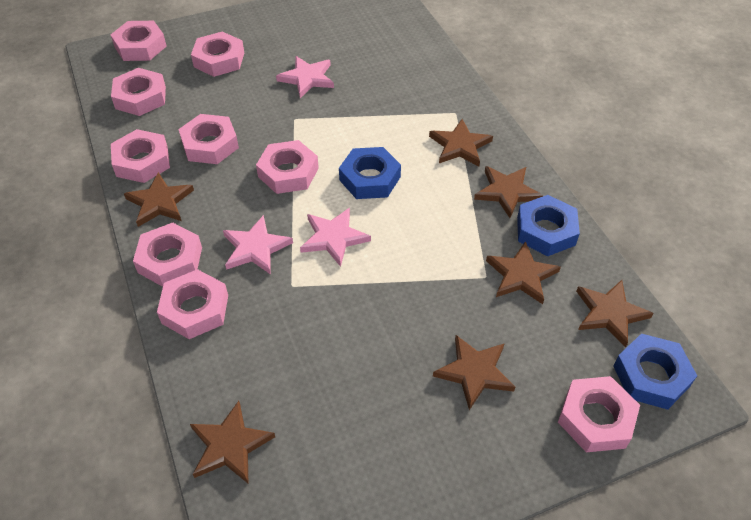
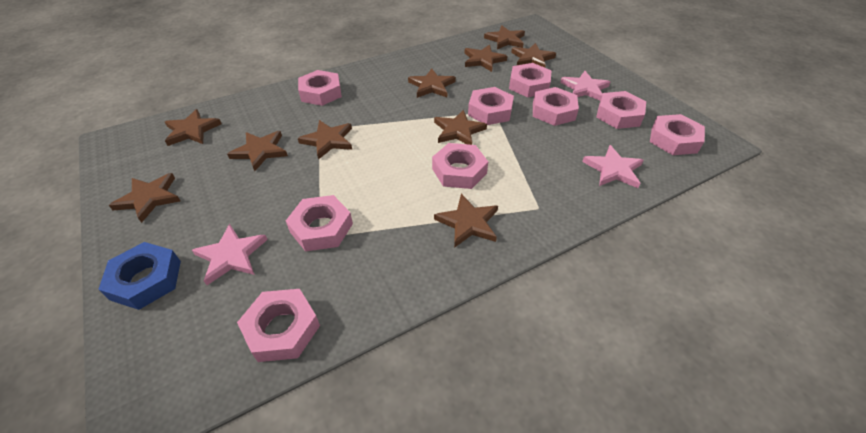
blue nut: 3 -> 1
brown star: 7 -> 10

